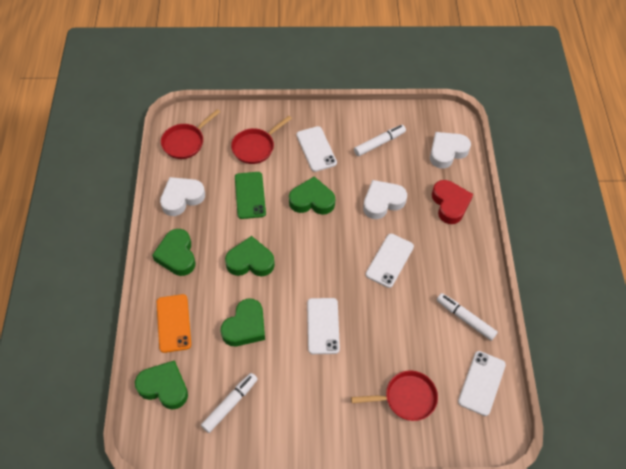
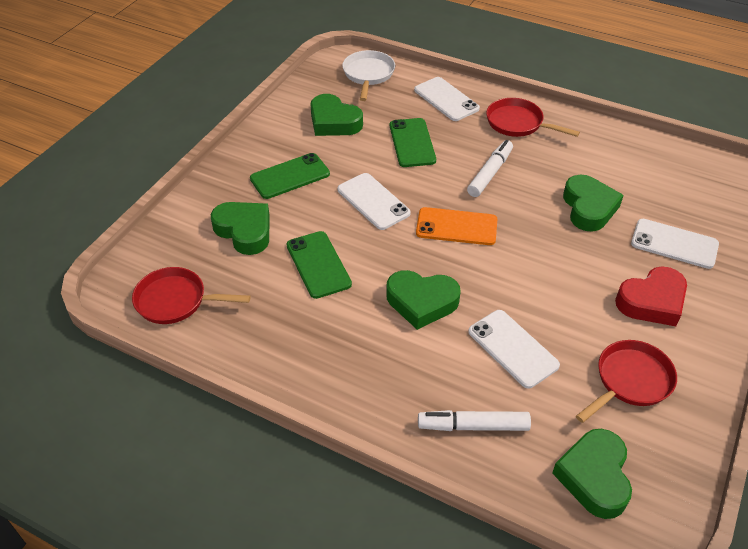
green phone: 1 -> 3
white heart: 3 -> 0
white marker: 3 -> 2
white pan: 0 -> 1

